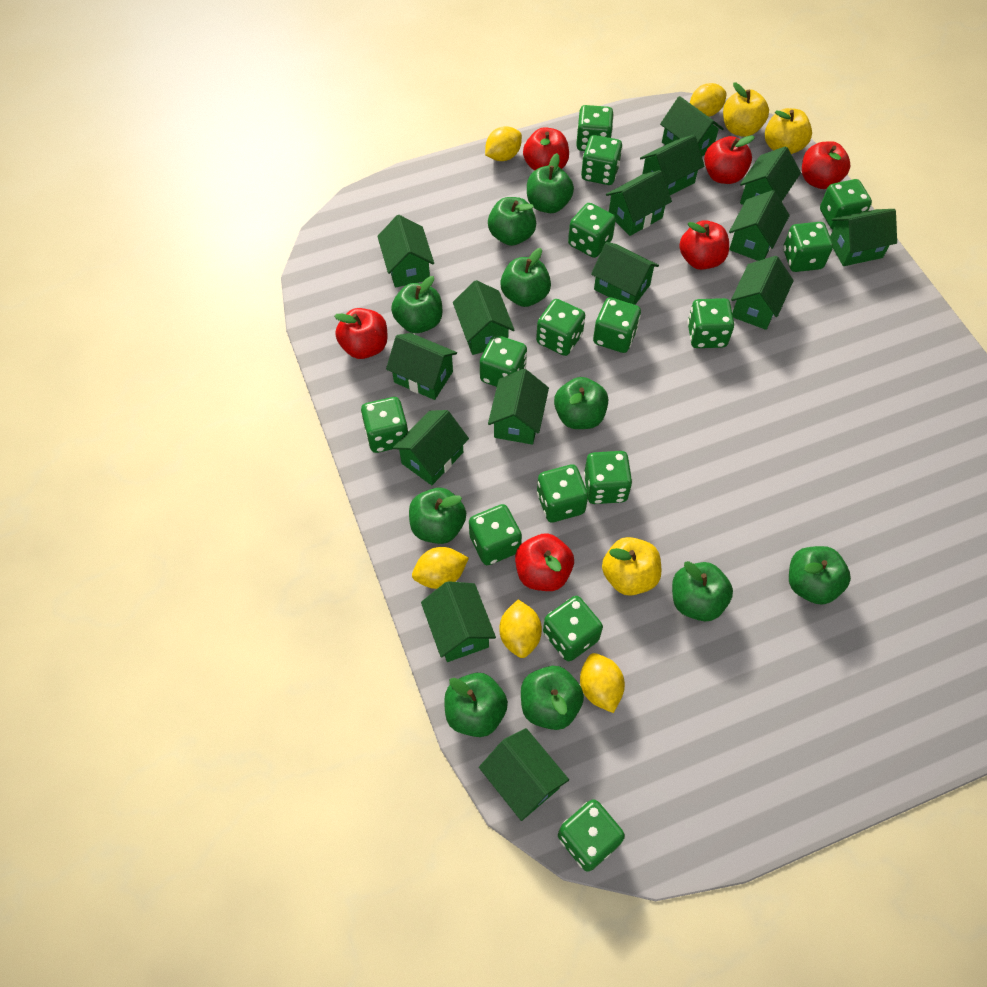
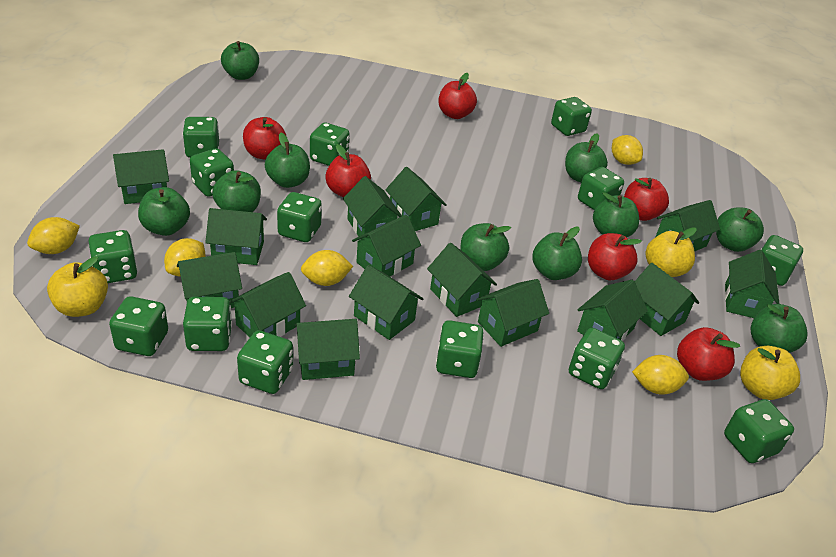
green dice: 15 -> 14

